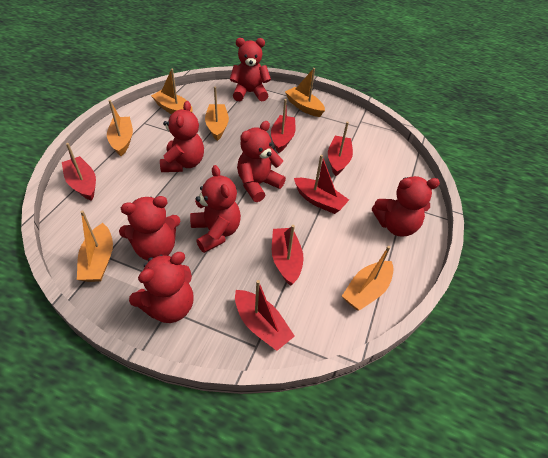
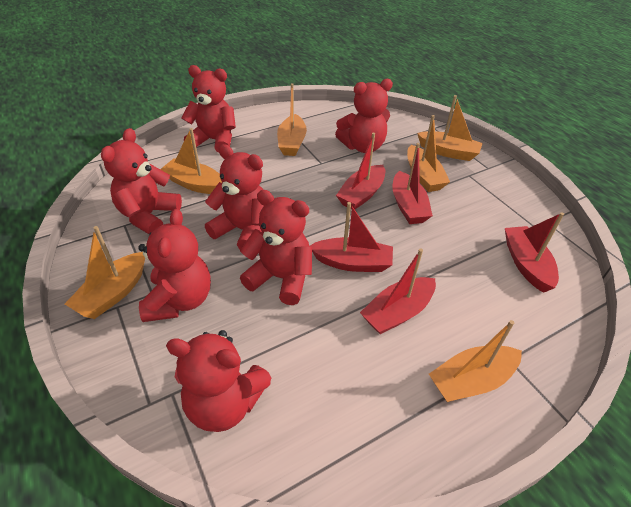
red boat: 6 -> 5

